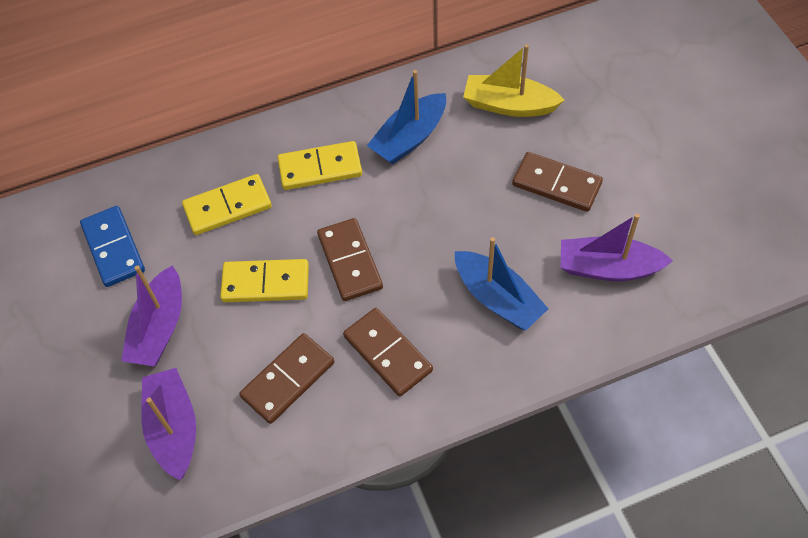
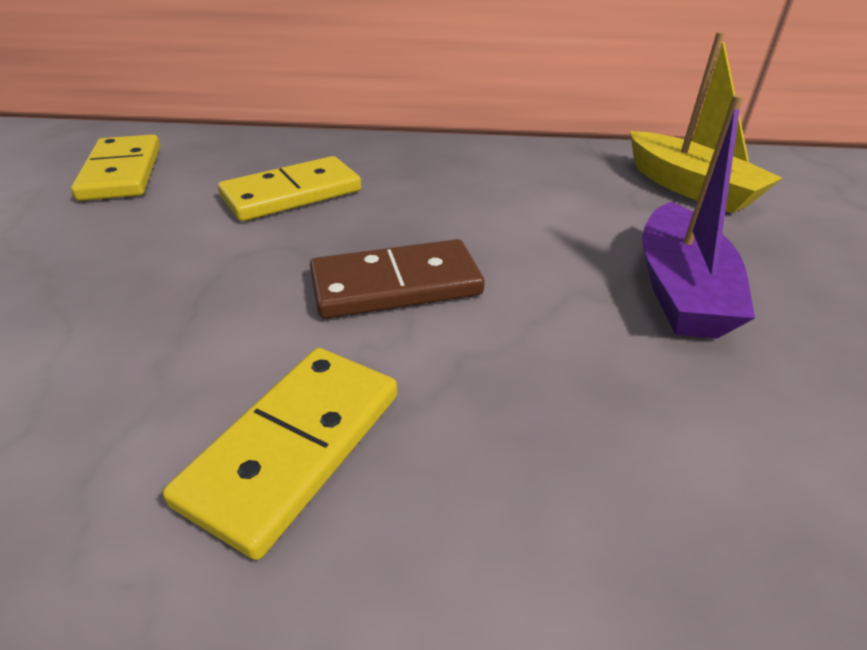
blue boat: 2 -> 0
blue domino: 1 -> 0
brown domino: 4 -> 1
purple boat: 3 -> 1

